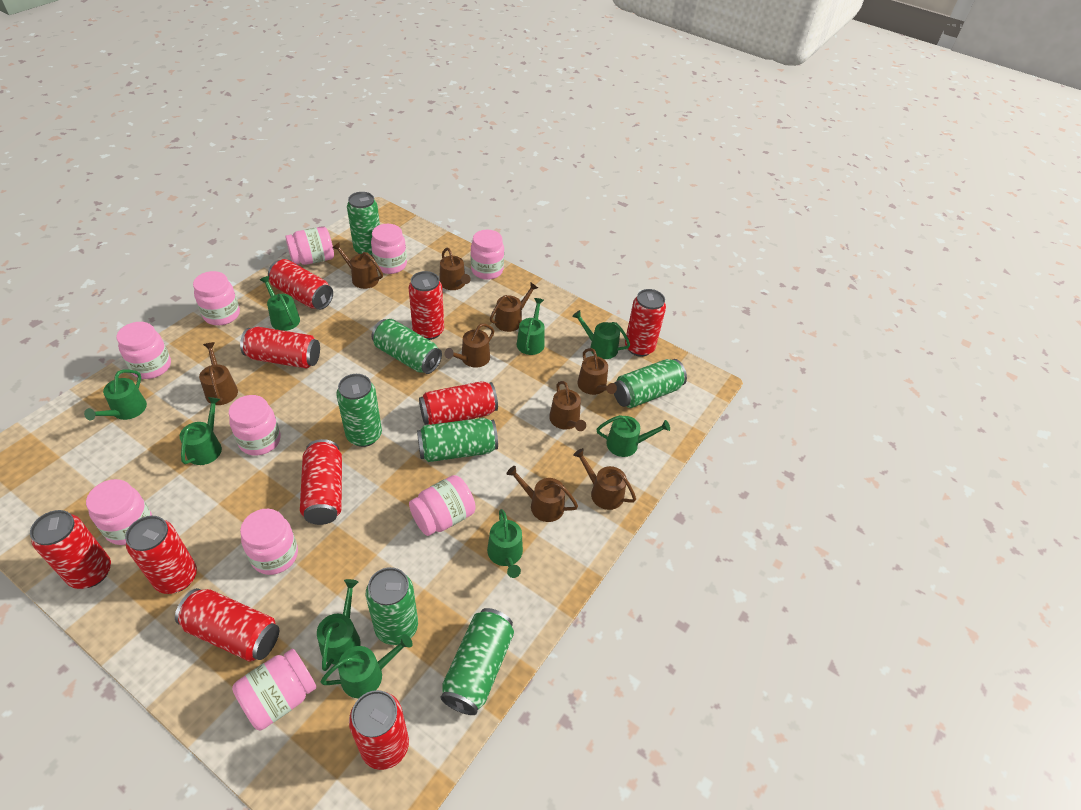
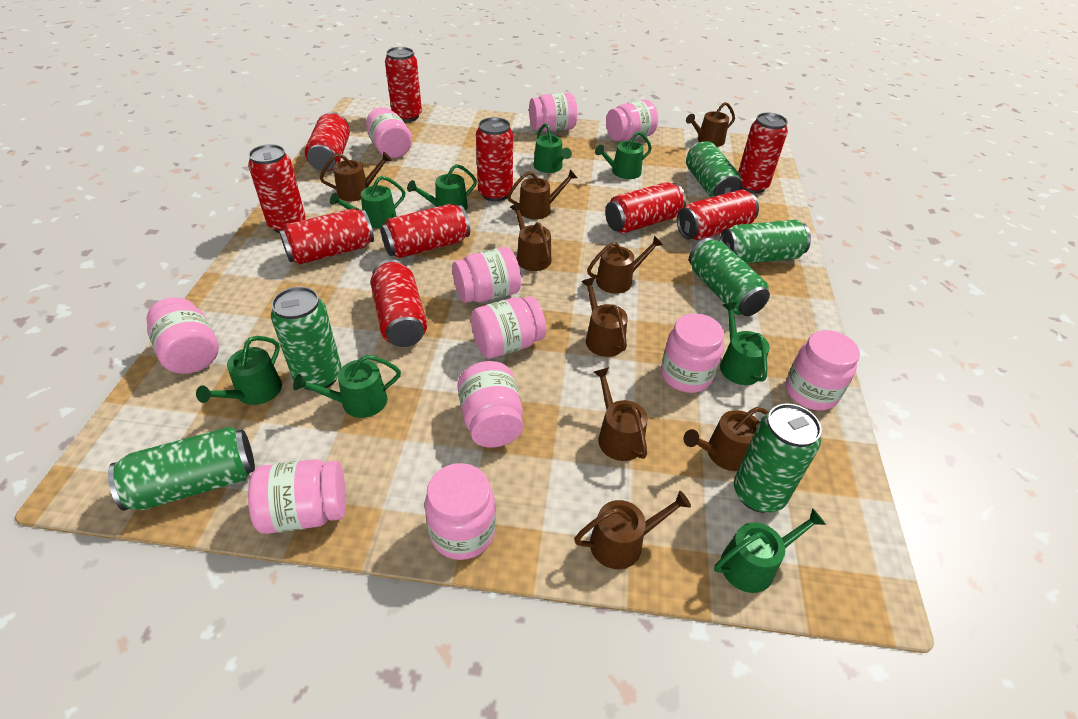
green can: 7 -> 6
green watering can: 9 -> 8
pink jar: 10 -> 11

